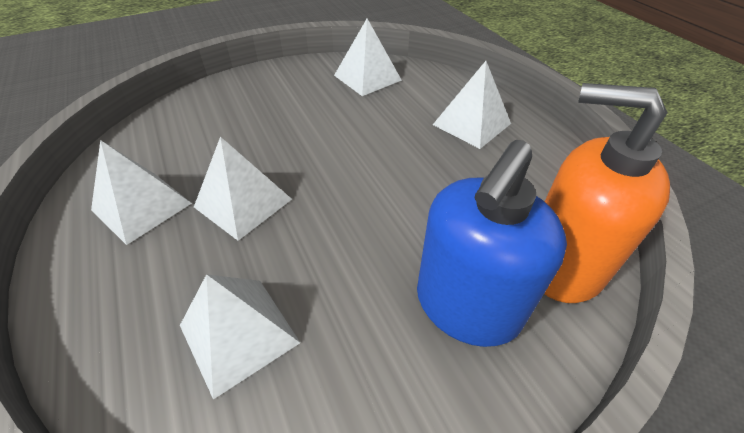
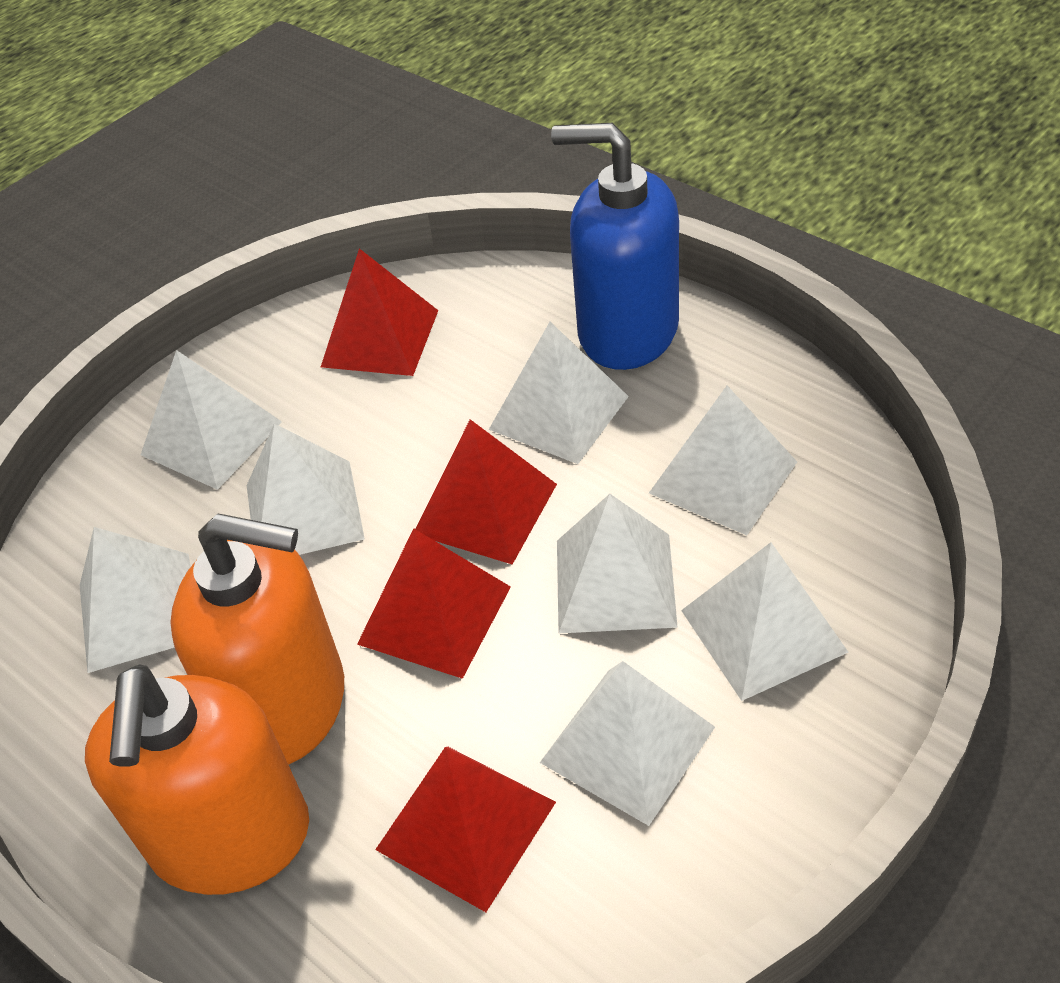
orange soap dispenser: 1 -> 2
red pyramid: 0 -> 4
white pyramid: 5 -> 8

